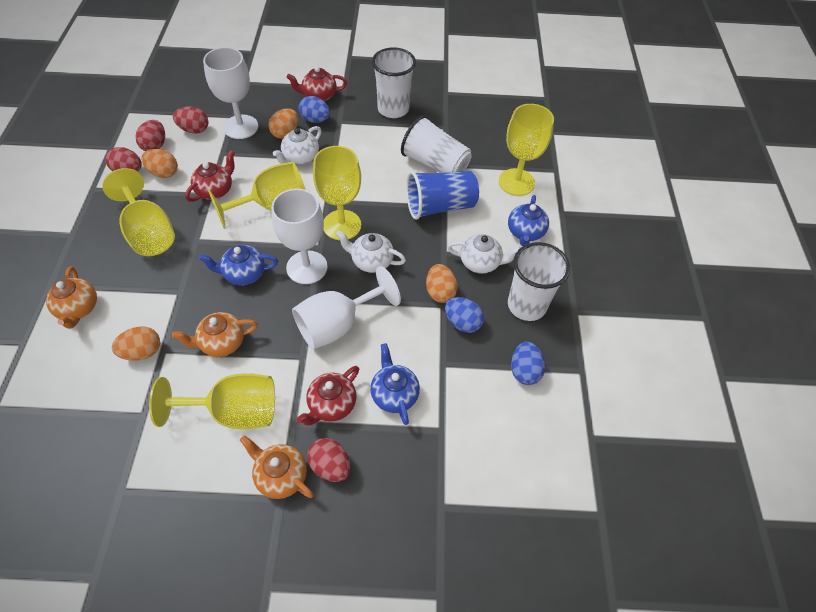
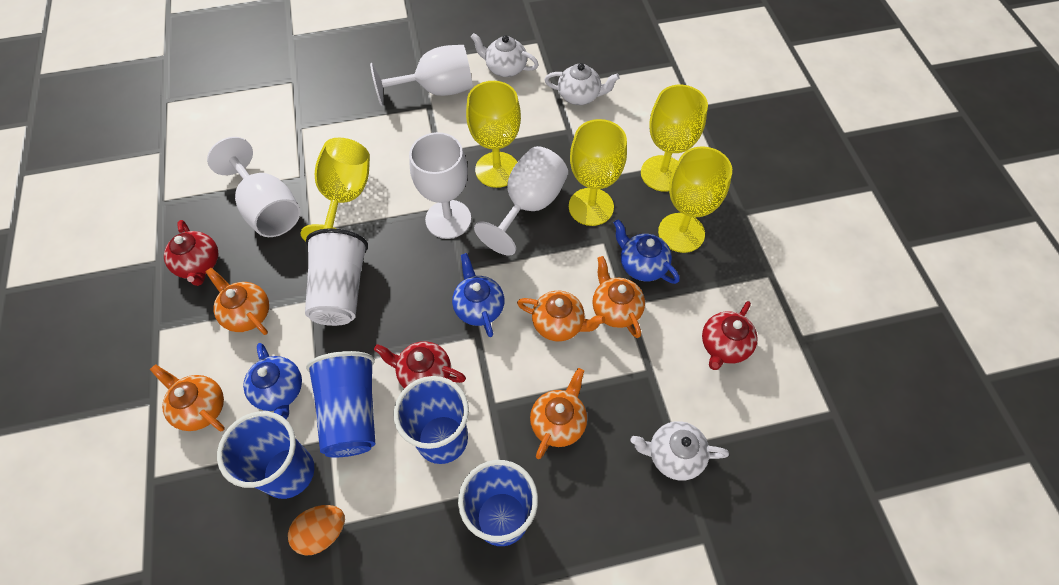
blue cup: 1 -> 4
blue egg: 3 -> 0
orange egg: 4 -> 1
orange teapot: 3 -> 5
red egg: 4 -> 0
white cup: 3 -> 1
white goblet: 3 -> 4

